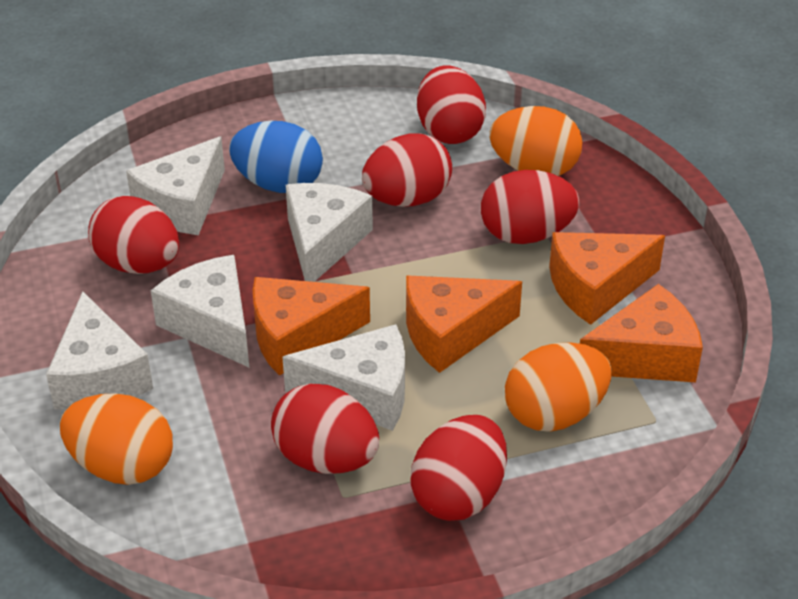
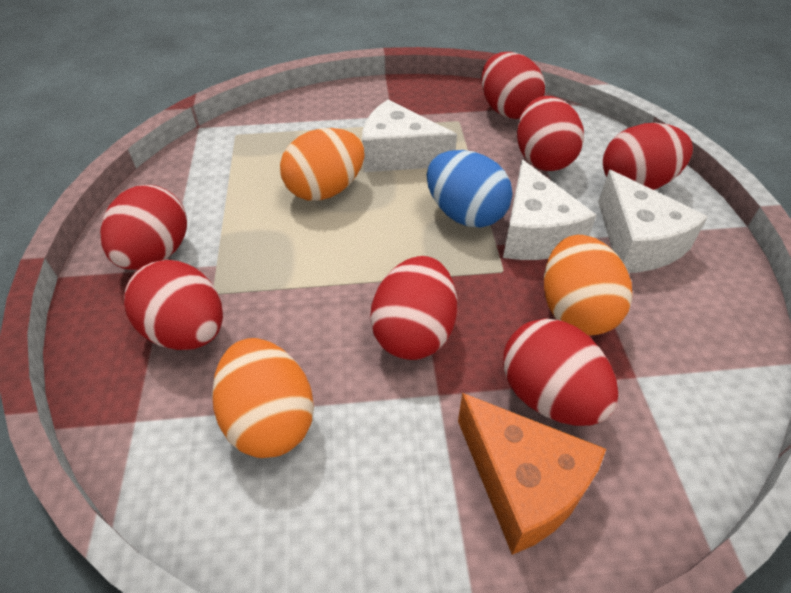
orange cheese: 4 -> 1
red egg: 6 -> 7
white cheese: 5 -> 3

